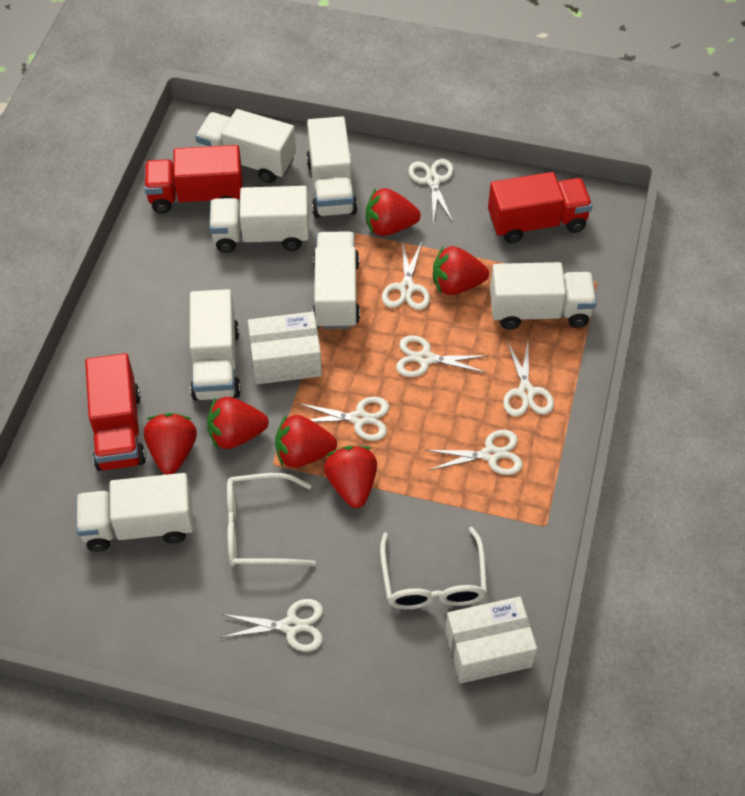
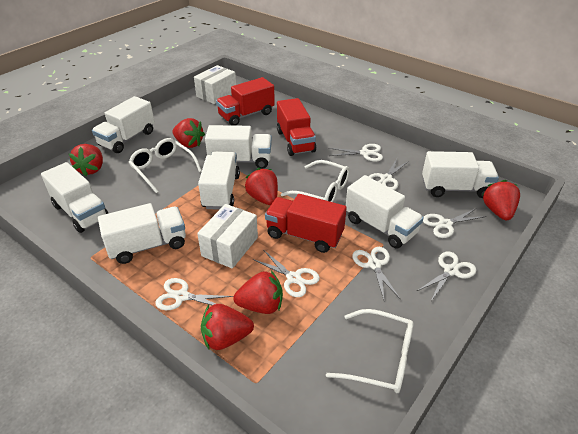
white glasses: 2 -> 3

